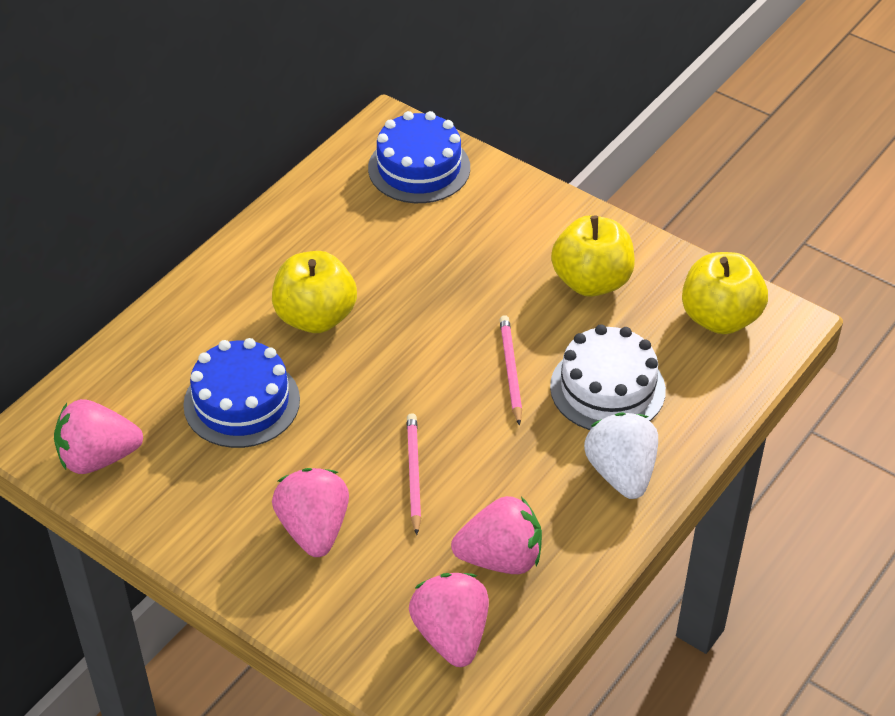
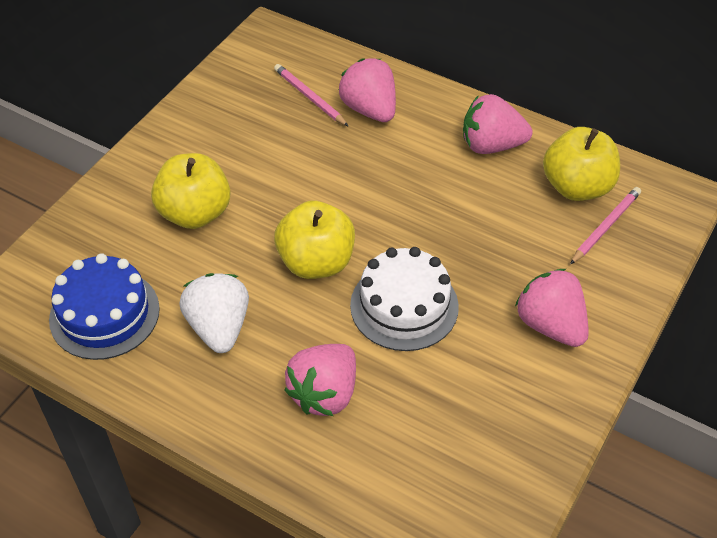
blue cake: 2 -> 1

